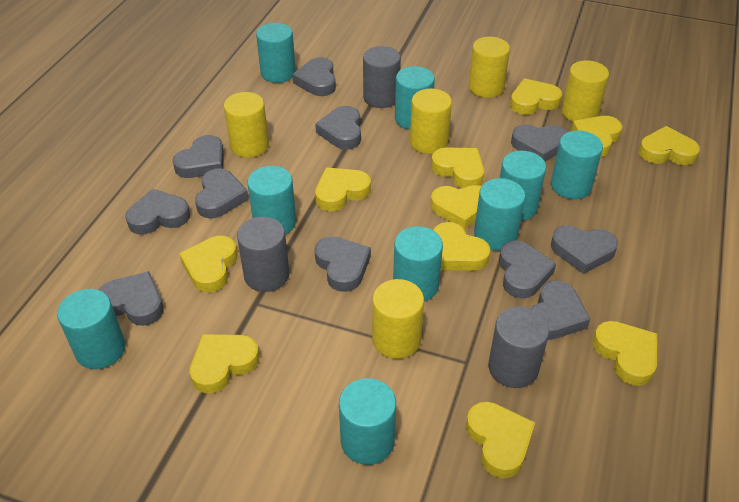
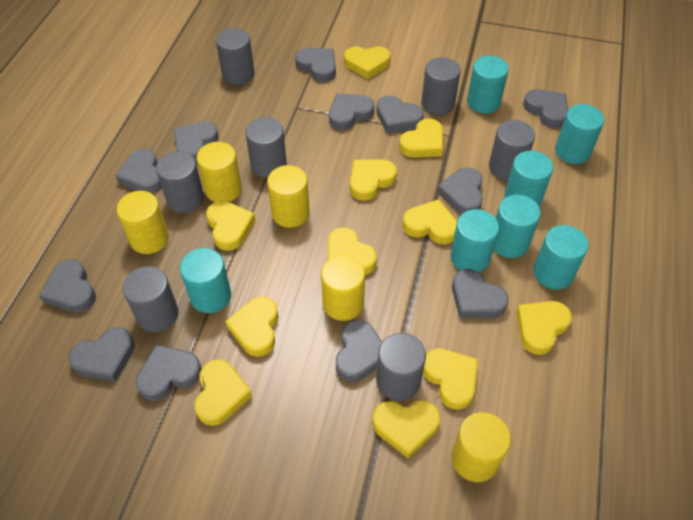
grey cylinder: 3 -> 7
grey heart: 11 -> 12
turquoise cylinder: 9 -> 7

